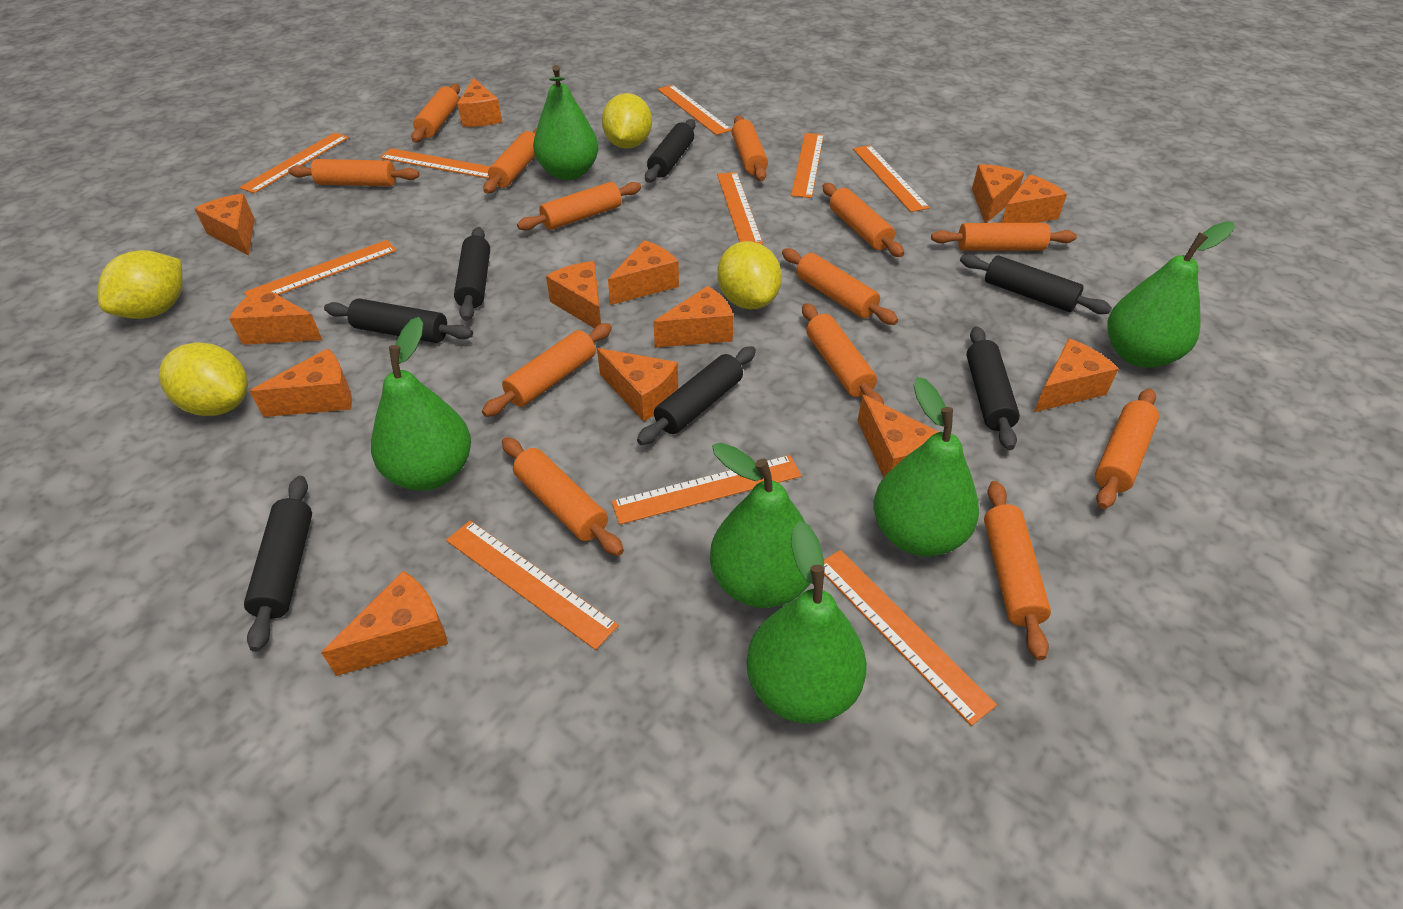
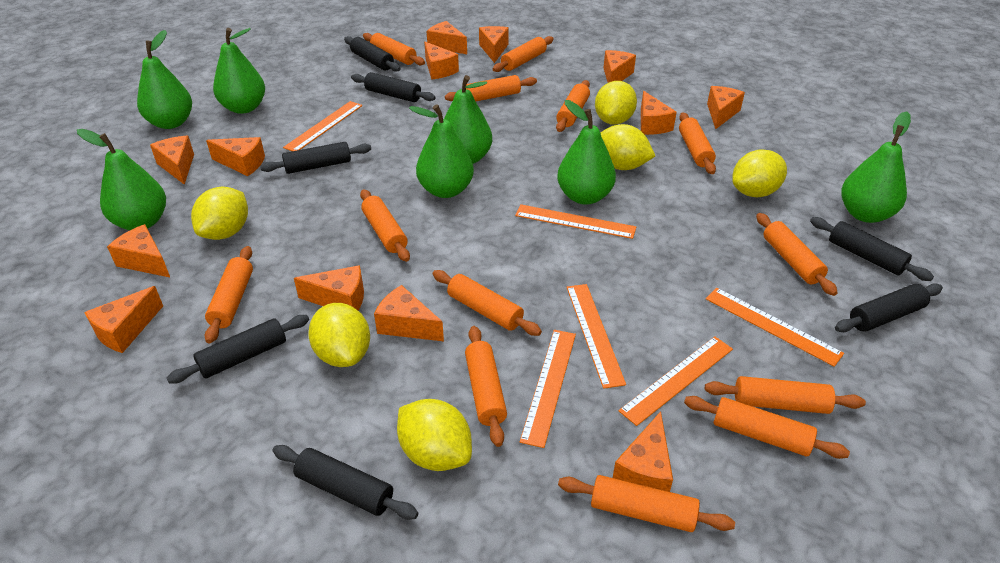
green pear: 6 -> 7
orange ruler: 10 -> 6
yellow lemon: 4 -> 6

